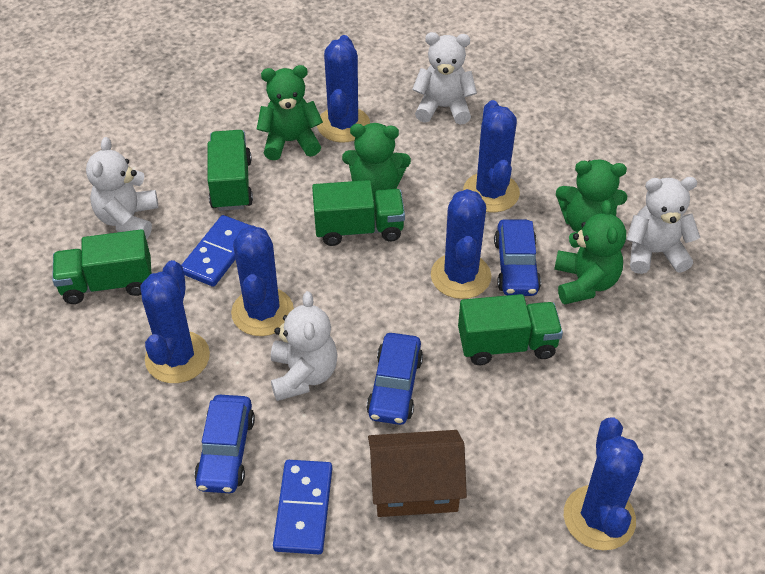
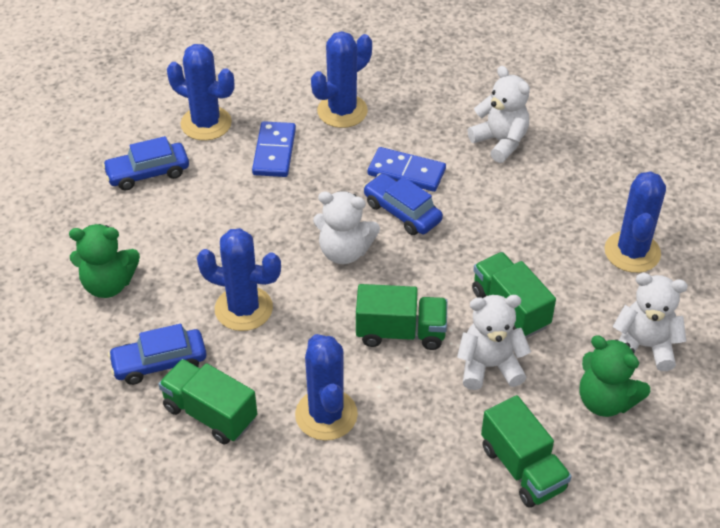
blue cactus: 6 -> 5
brown house: 1 -> 0
green teddy bear: 4 -> 2

